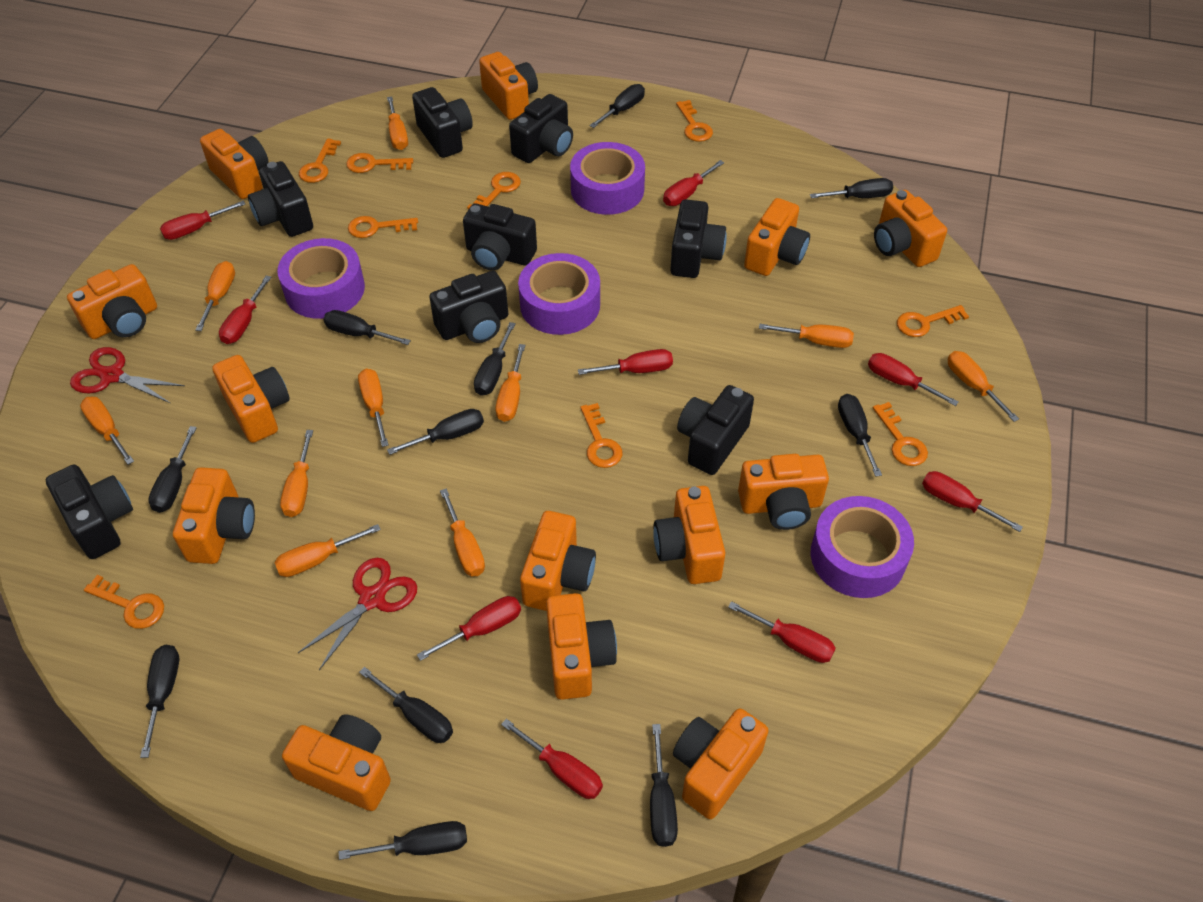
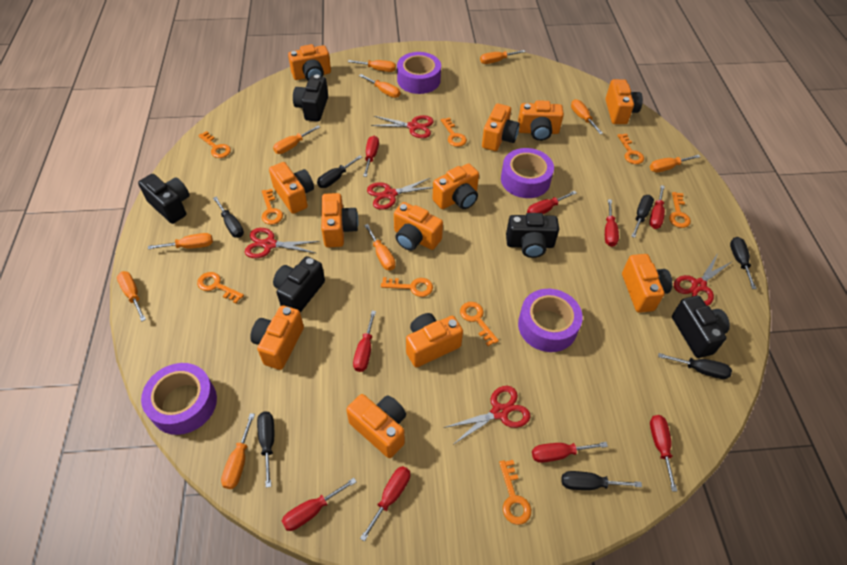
black camera: 8 -> 5
black screwdriver: 11 -> 7
orange camera: 13 -> 12
red scissors: 2 -> 5

